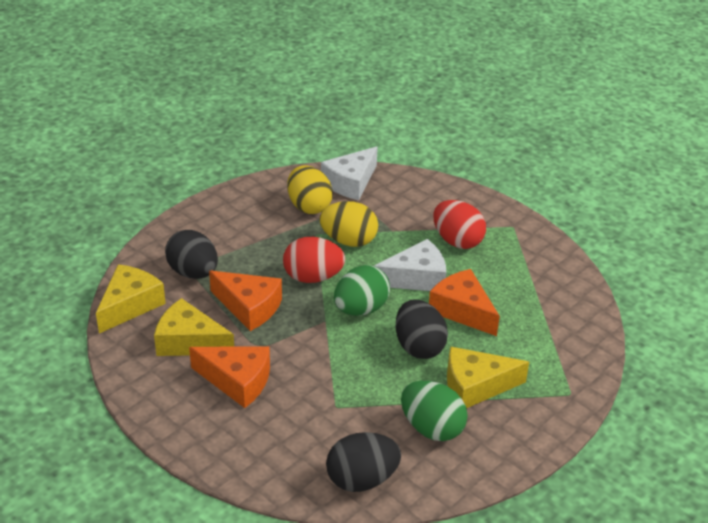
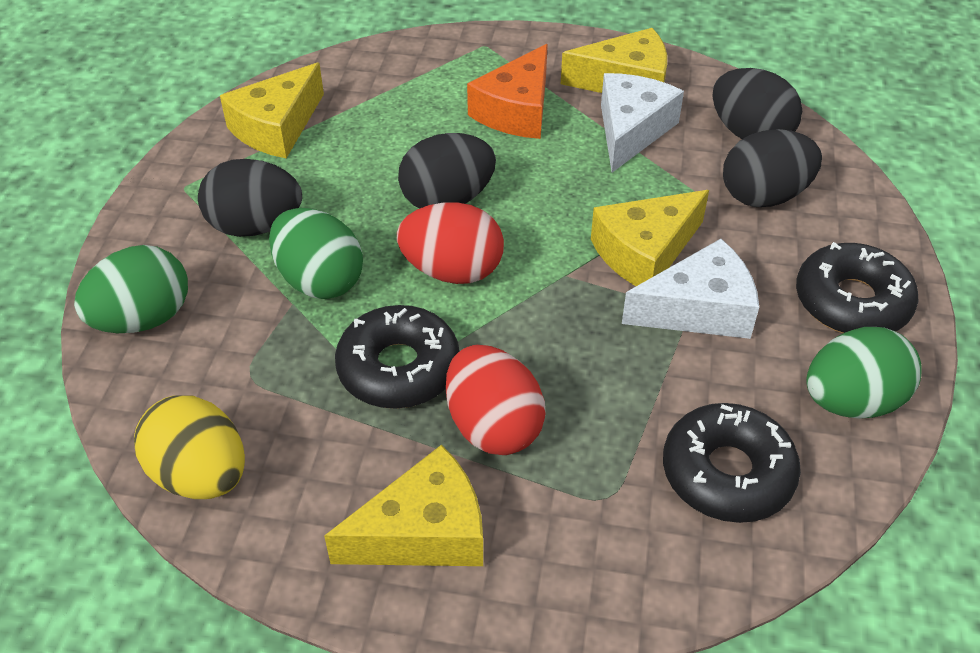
black donut: 0 -> 3
black egg: 3 -> 4
green egg: 2 -> 3
orange cheese: 3 -> 1
yellow cheese: 3 -> 4
yellow egg: 2 -> 1

